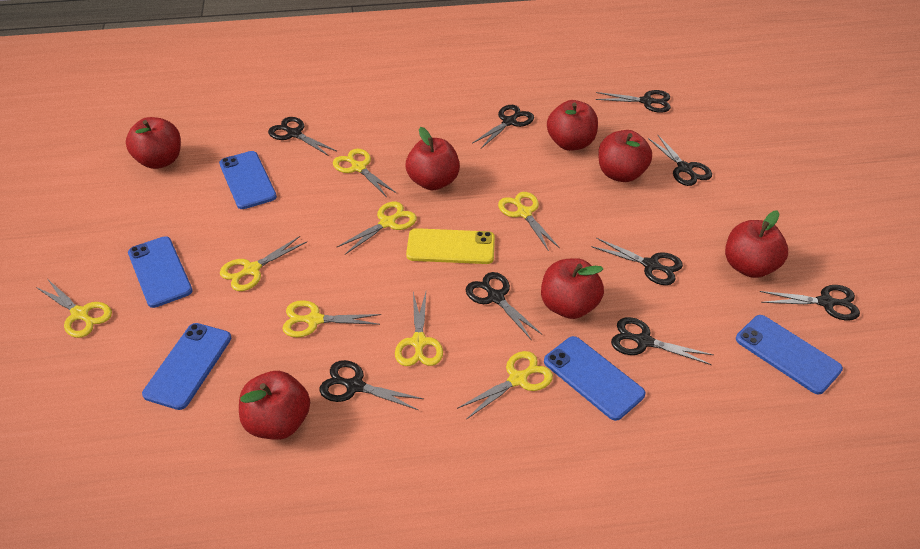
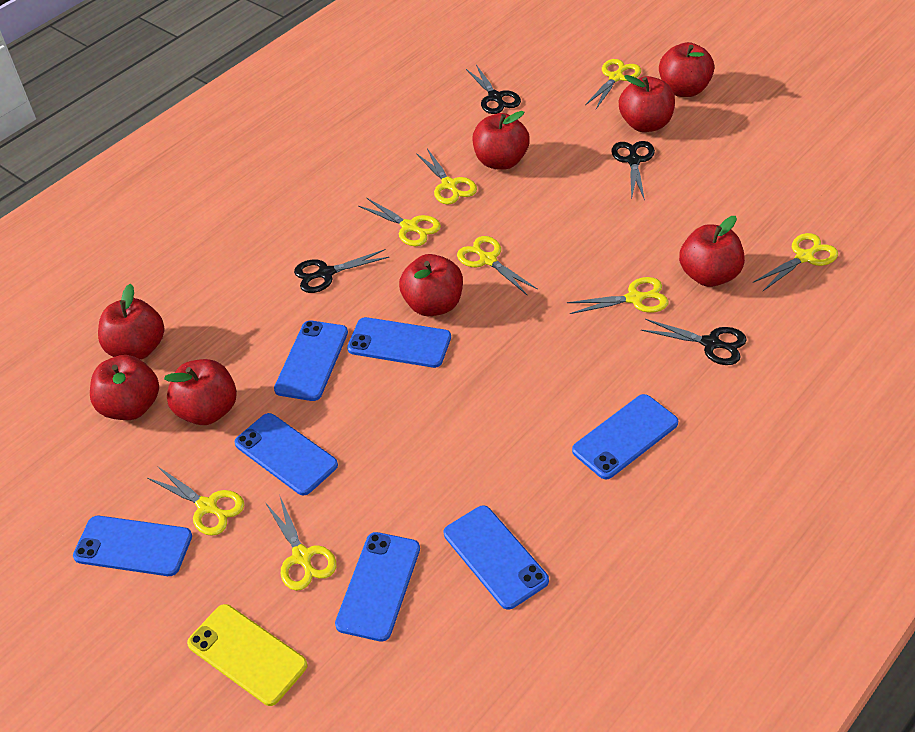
black scissors: 9 -> 4
blue phone: 5 -> 7
red apple: 7 -> 8

